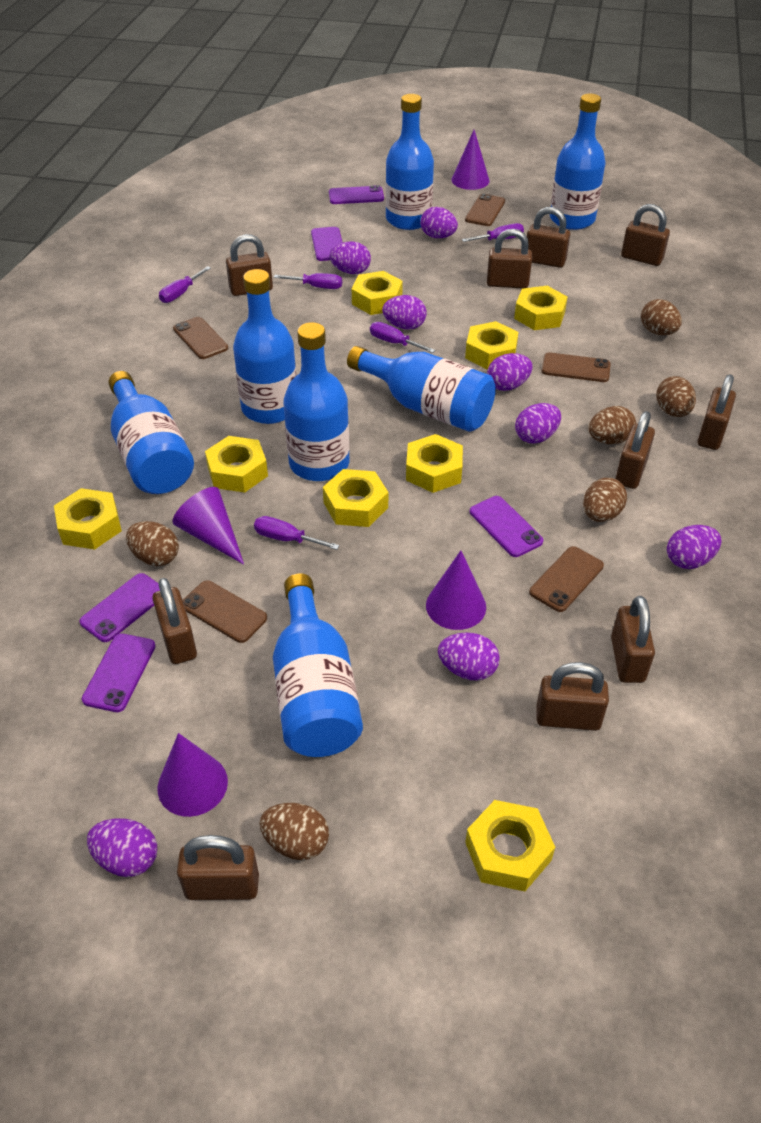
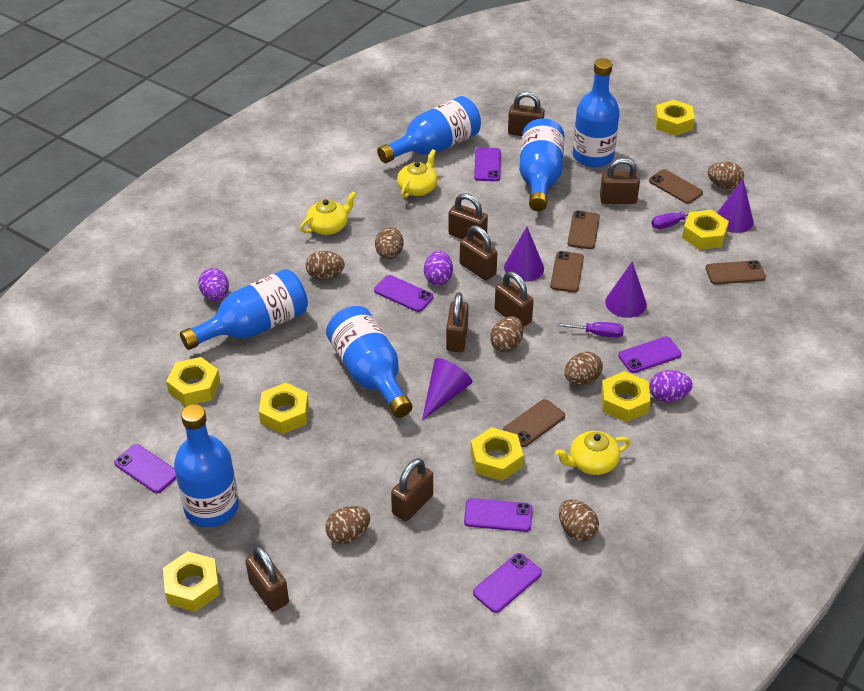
blue bottle: 7 -> 6
brown egg: 6 -> 7
brown padlock: 10 -> 8
purple egg: 8 -> 3
purple phone: 5 -> 6
purple screwdriver: 5 -> 2
yellow nut: 8 -> 7
yellow teapot: 0 -> 3

